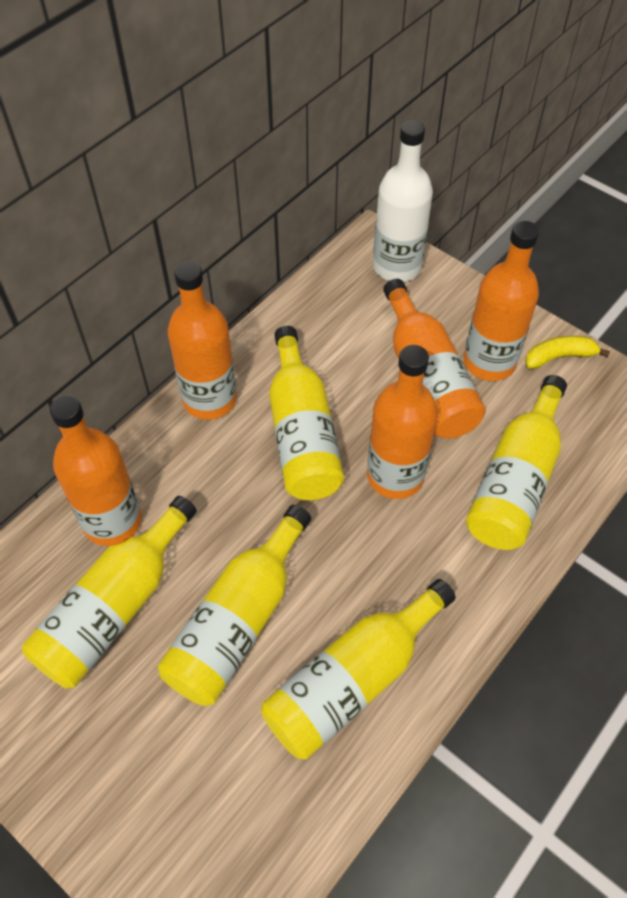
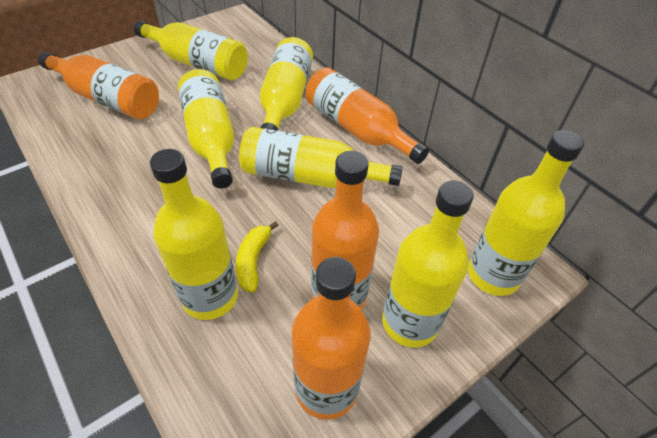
orange bottle: 5 -> 4
white bottle: 1 -> 0
yellow bottle: 5 -> 7

